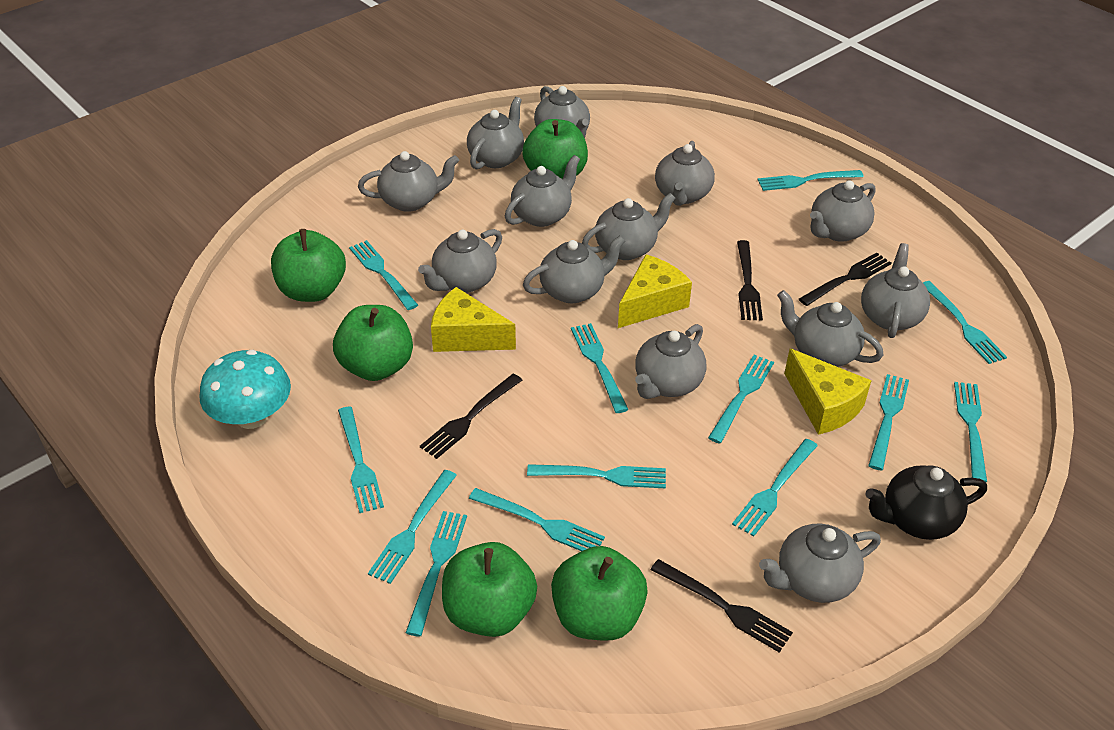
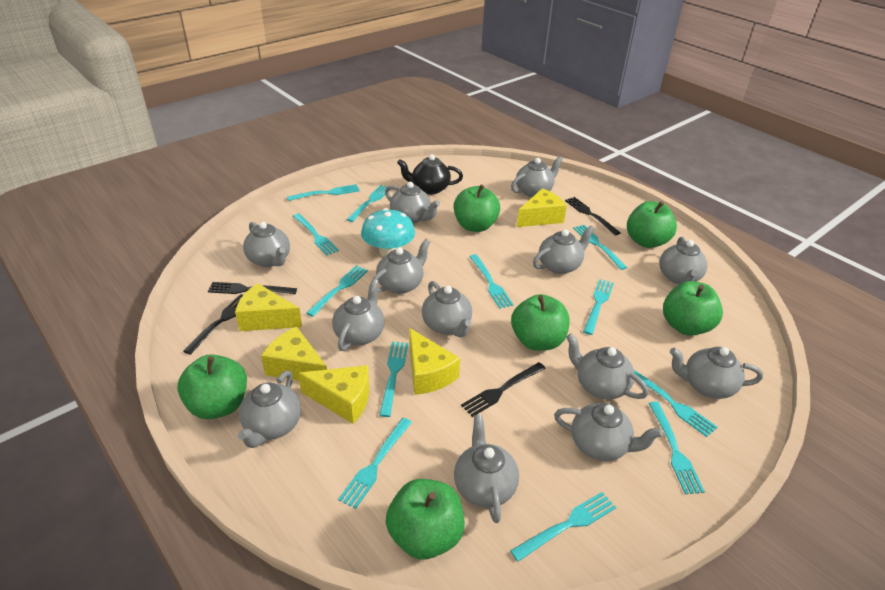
green apple: 5 -> 6
turquoise fork: 13 -> 12
yellow cheese: 3 -> 5

